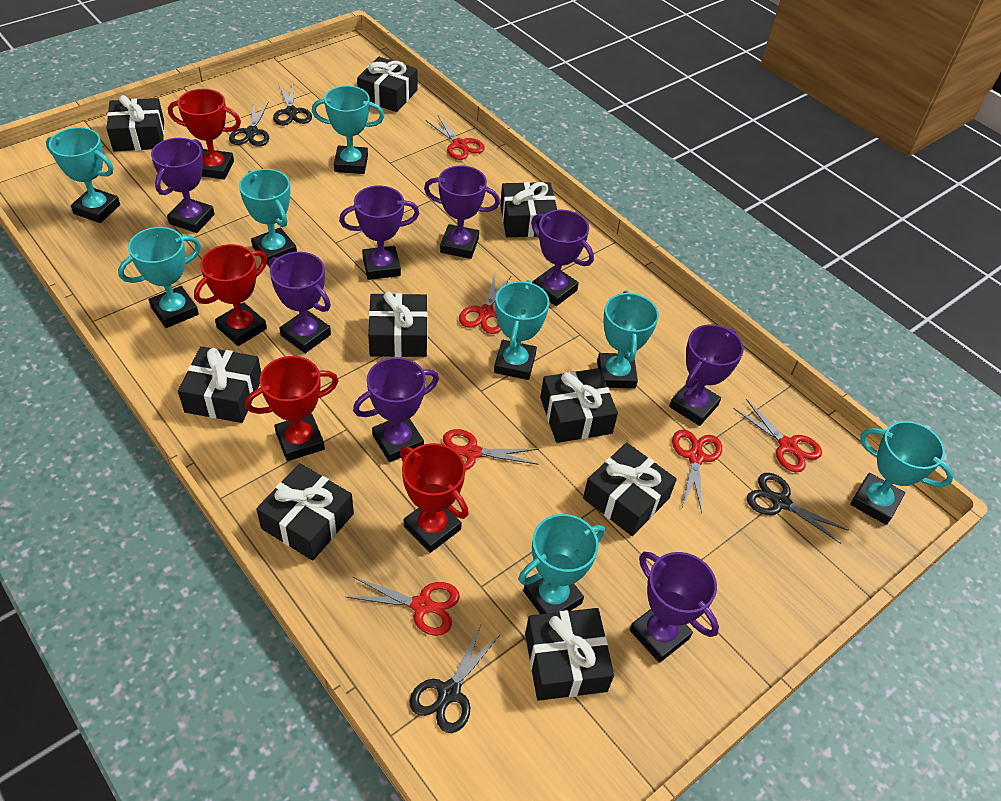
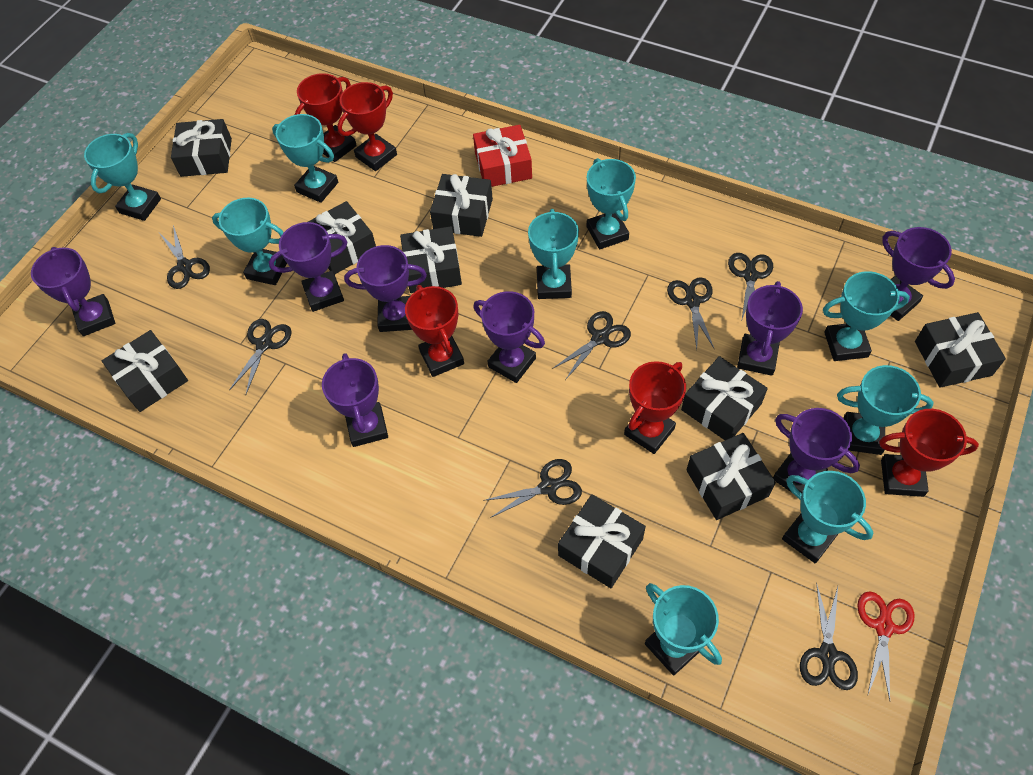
black scissors: 4 -> 7
red gift: 0 -> 1
red scissors: 6 -> 1
red trophy: 4 -> 5
turquoise trophy: 8 -> 9

